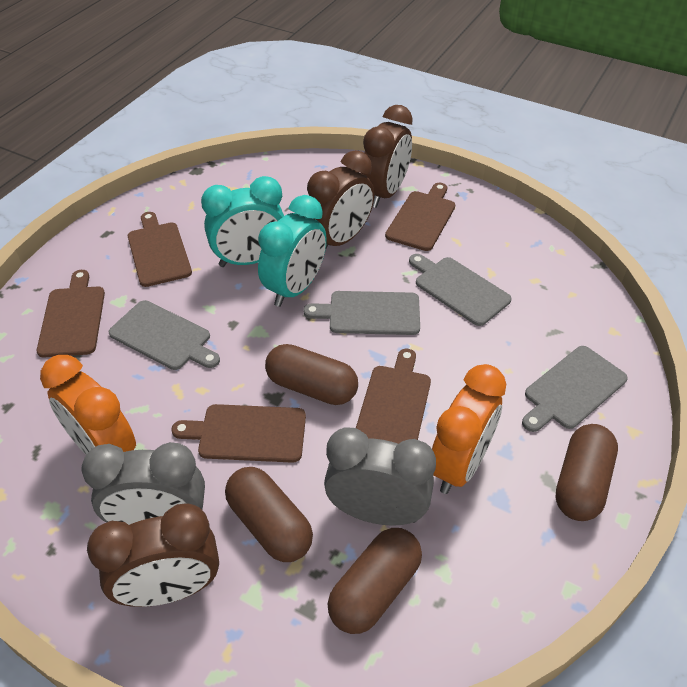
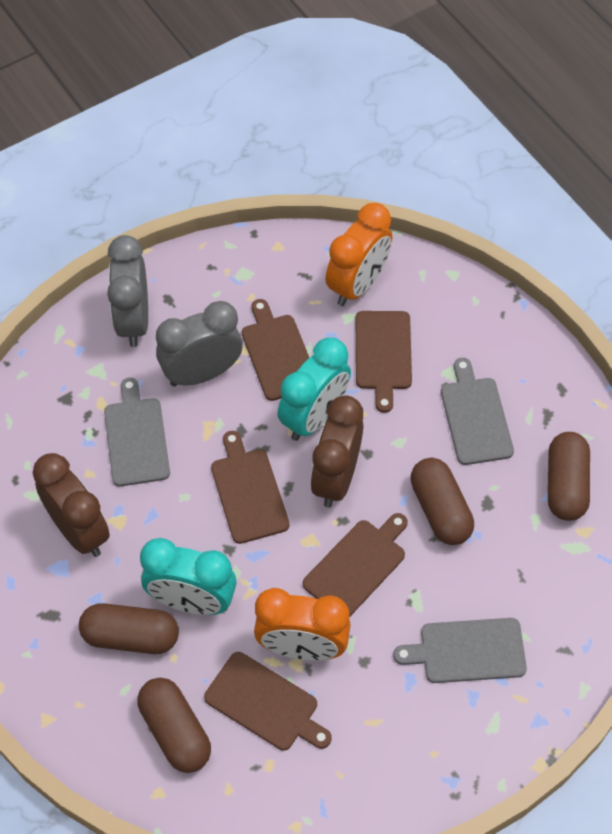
brown clock: 3 -> 2
grey cutting board: 4 -> 3

